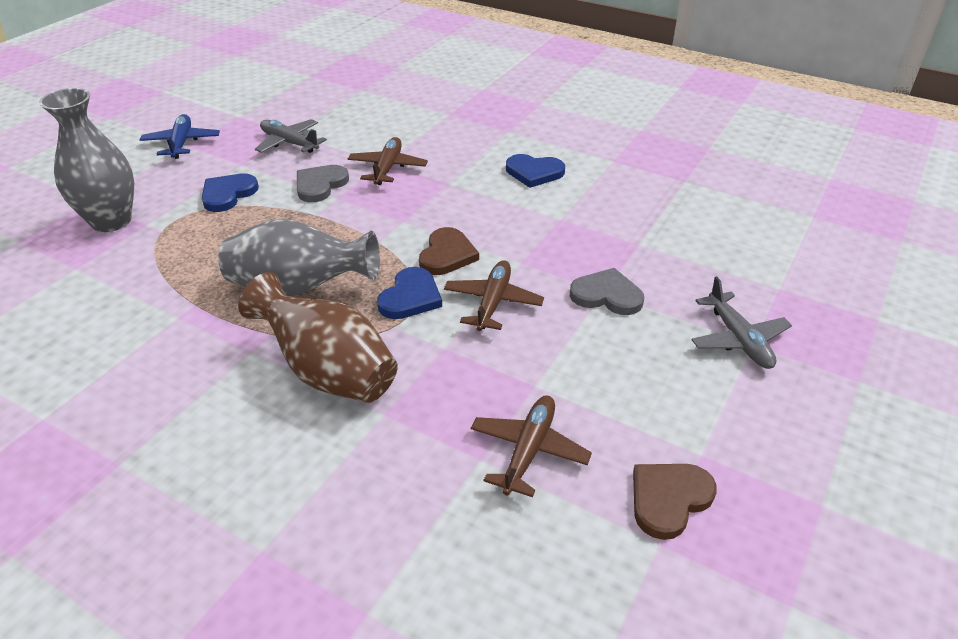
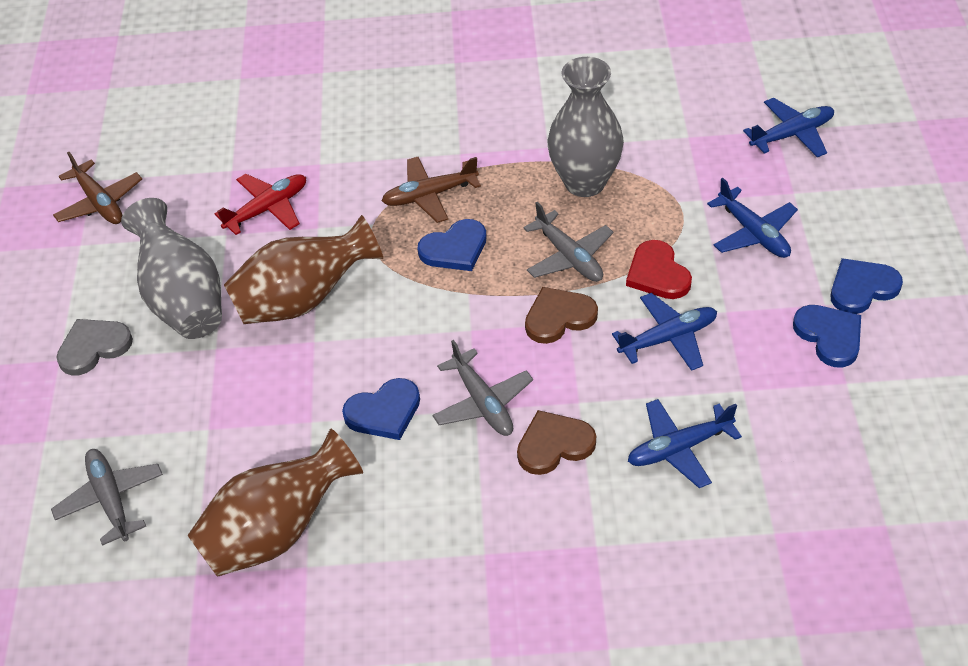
blue heart: 3 -> 4
blue plane: 1 -> 4
brown plane: 3 -> 2
brown vase: 1 -> 2
grey heart: 2 -> 1
grey plane: 2 -> 3
red heart: 0 -> 1
red plane: 0 -> 1

